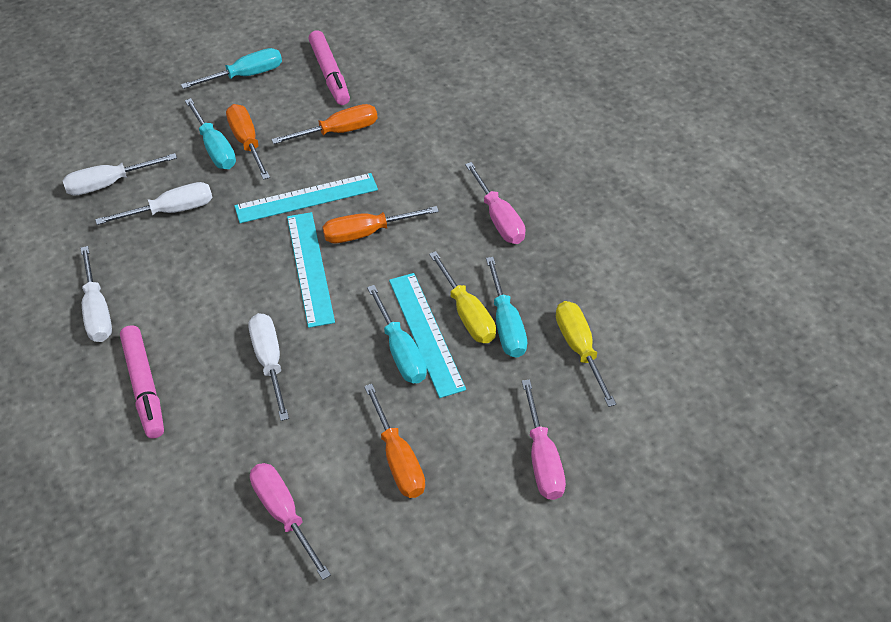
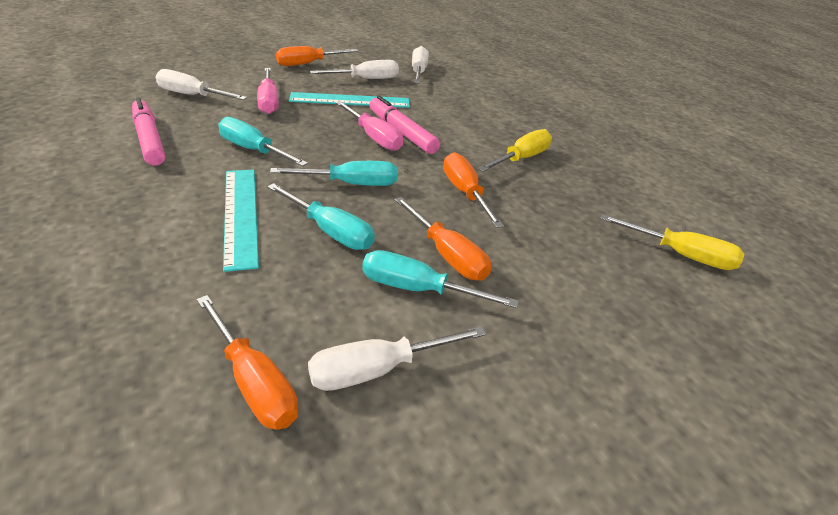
pink screwdriver: 3 -> 2
turquoise ruler: 3 -> 2

